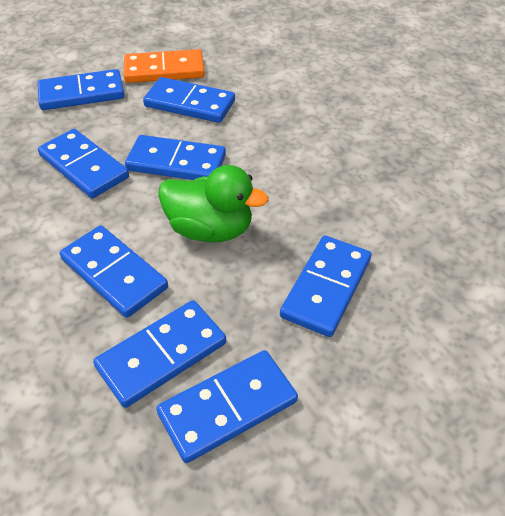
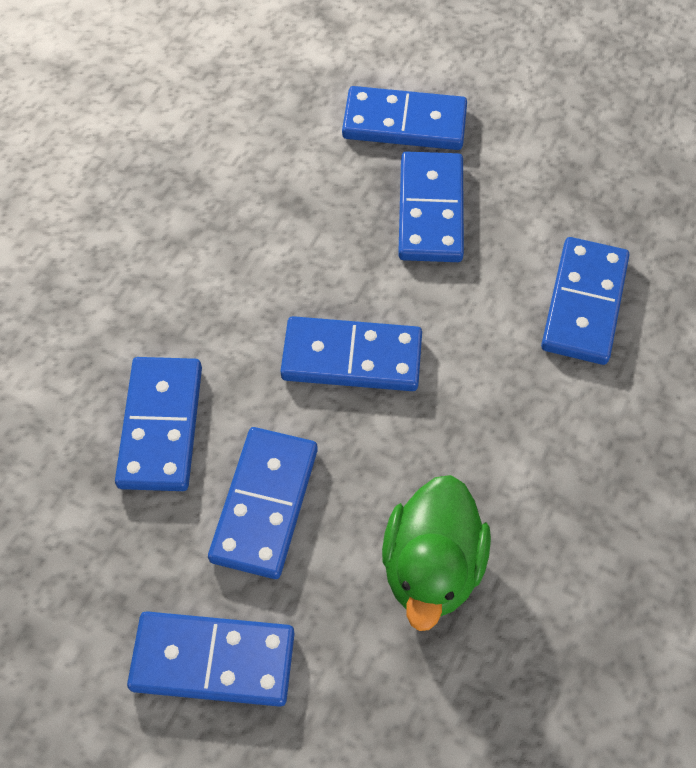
blue domino: 8 -> 7
orange domino: 1 -> 0

